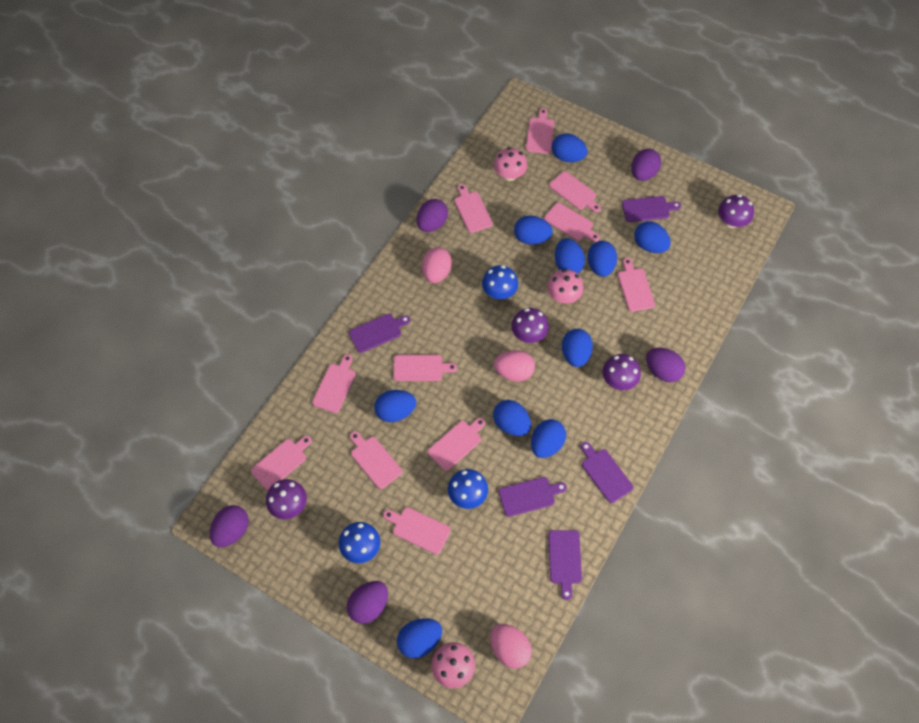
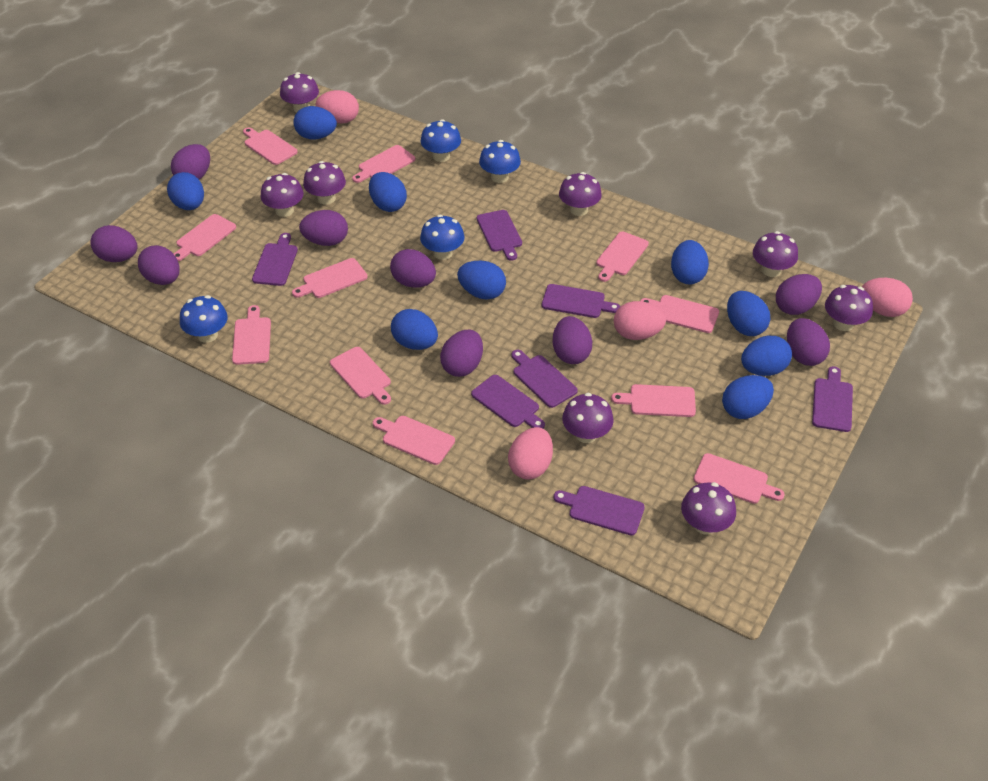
blue egg: 10 -> 9
blue mushroom: 3 -> 4
pink egg: 3 -> 4
pink mushroom: 3 -> 0
purple cutting board: 5 -> 7
purple egg: 5 -> 9
purple mushroom: 4 -> 8

